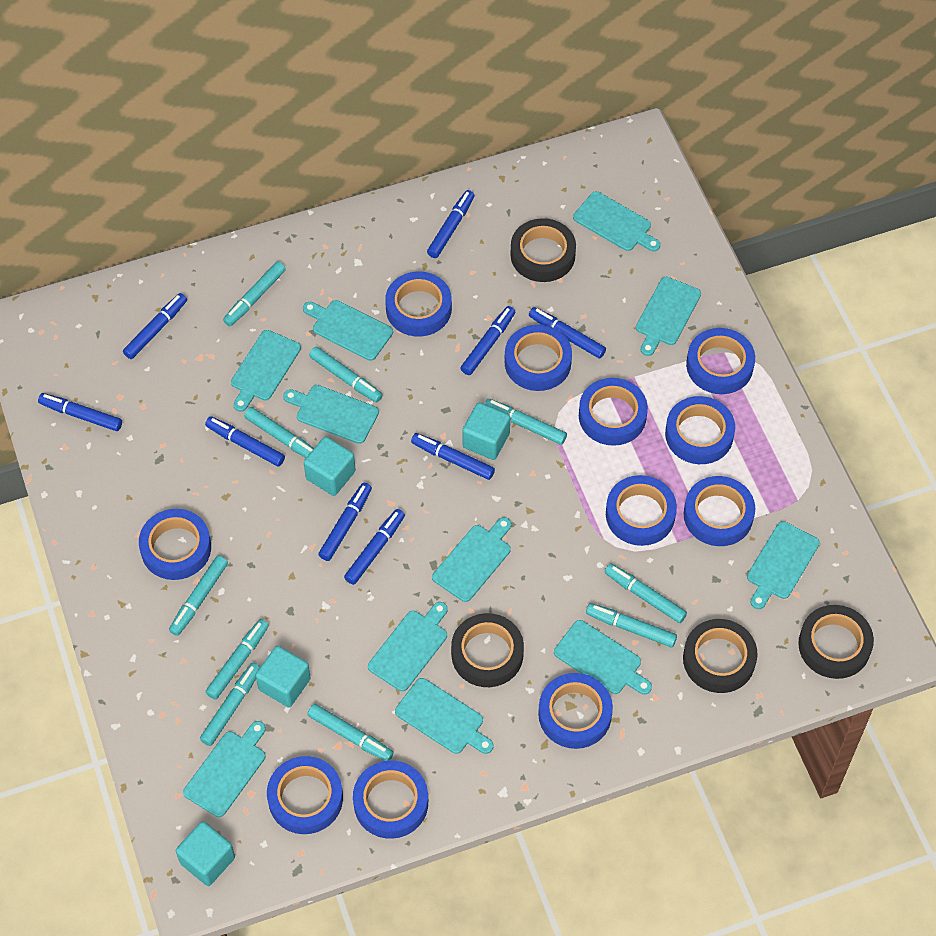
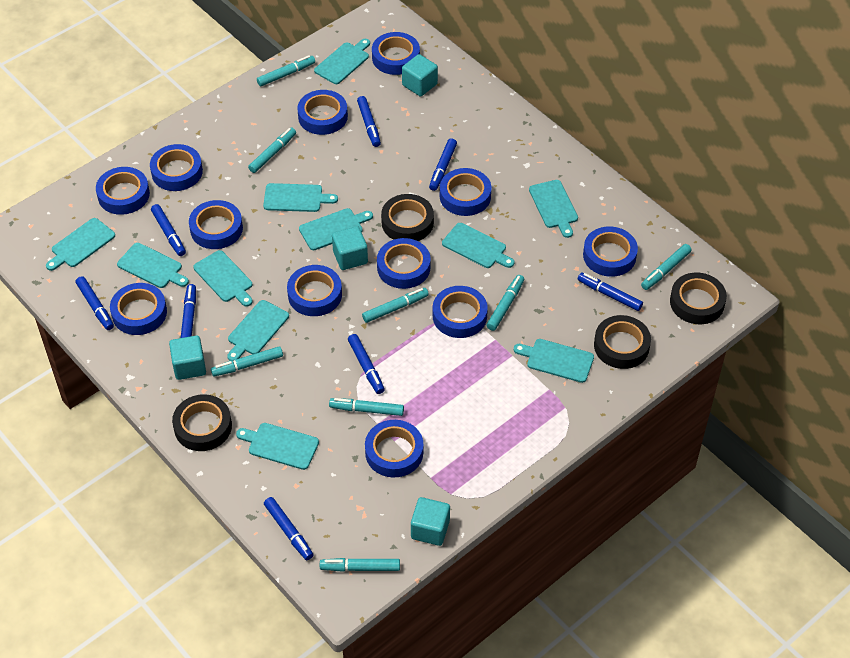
blue marker: 9 -> 8
blue tape: 11 -> 12
turquoise marker: 10 -> 8

